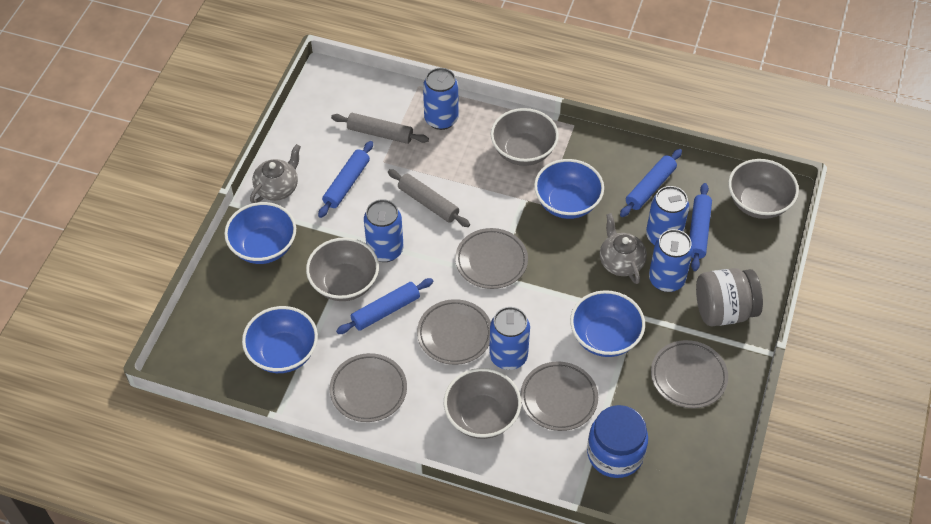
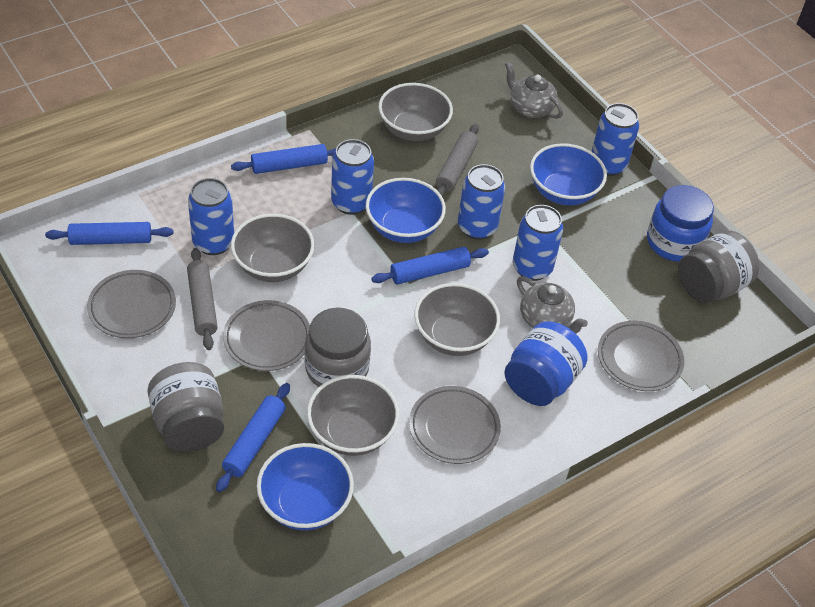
blue bowl: 4 -> 3
blue jar: 1 -> 2
grey jar: 1 -> 3
grey plate: 5 -> 4

